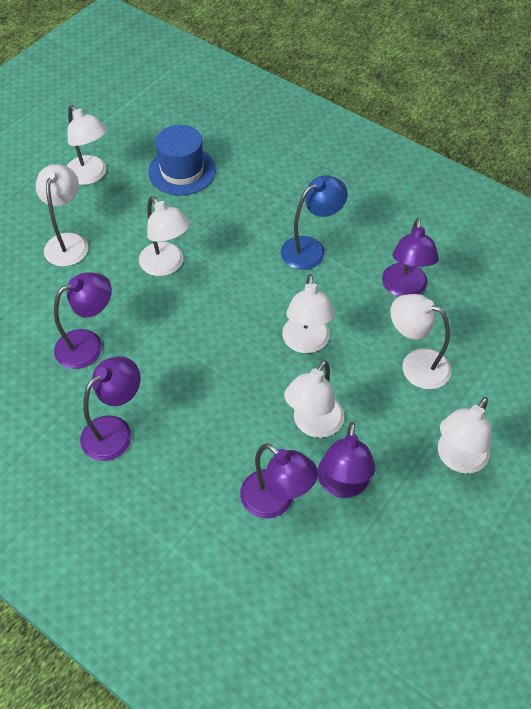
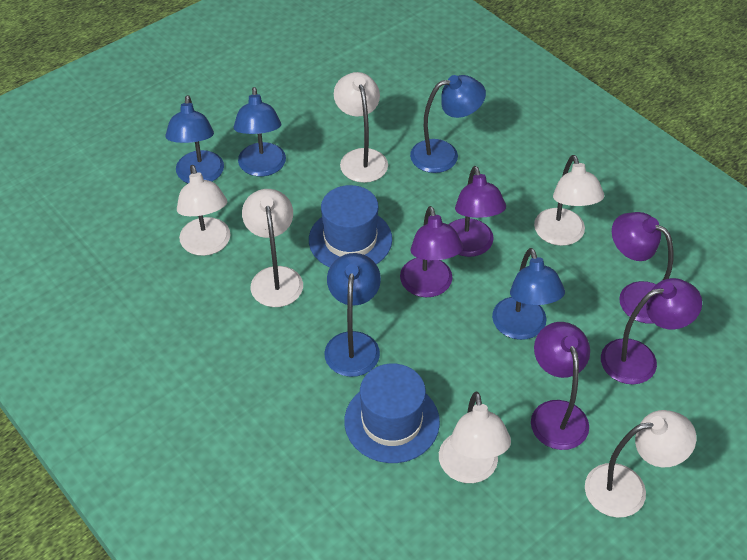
blue hat: 1 -> 2
blue lamp: 1 -> 5
white lamp: 7 -> 6

